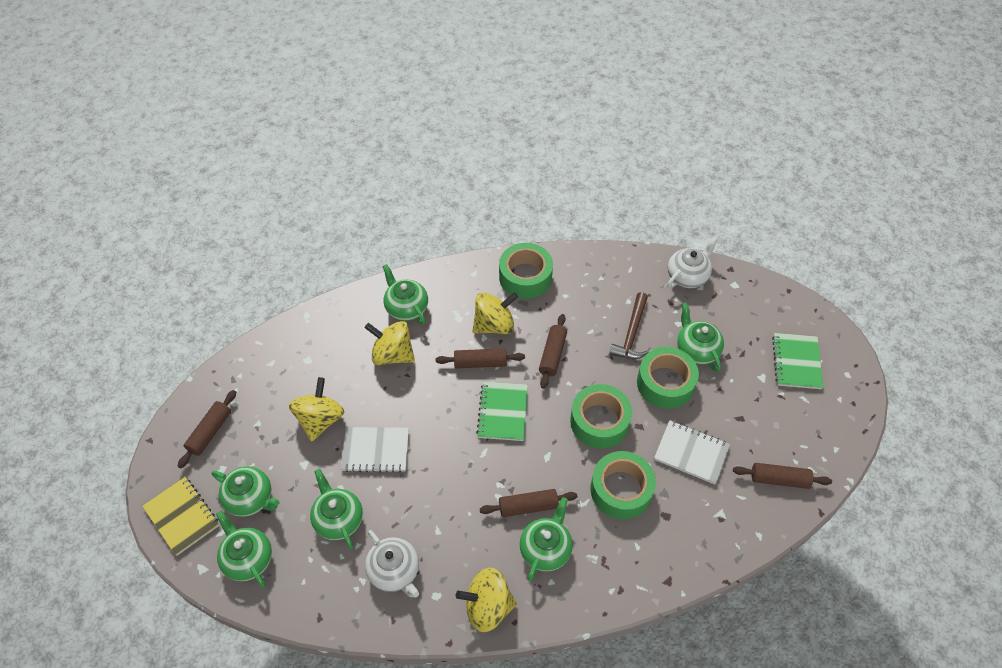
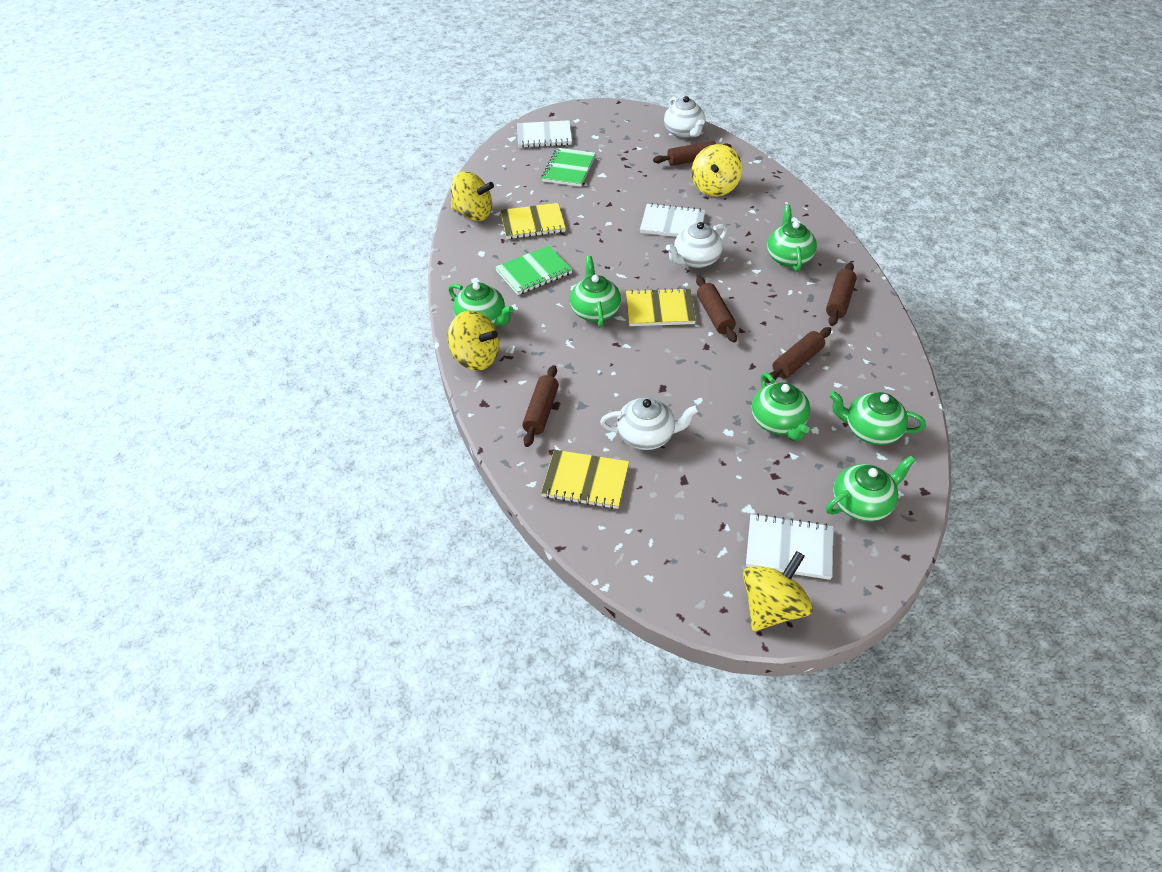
brown hammer: 1 -> 0
green tape: 4 -> 0
white notebook: 2 -> 3
white teapot: 2 -> 3
yellow notebook: 1 -> 3

